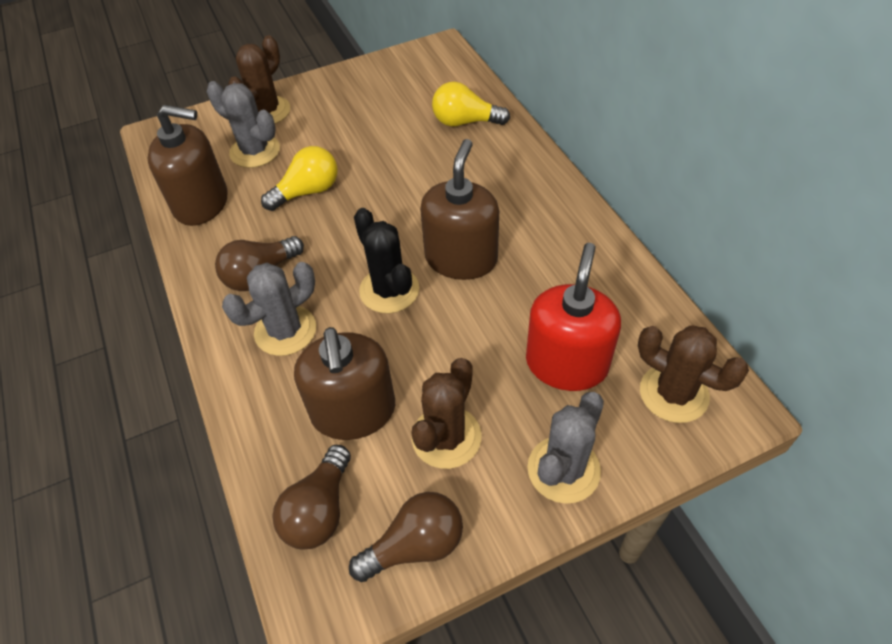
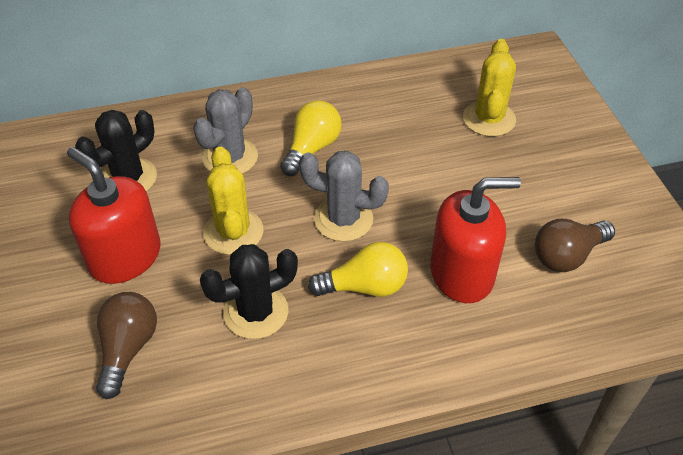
black cactus: 1 -> 2
brown cactus: 3 -> 0
brown light bulb: 3 -> 2
brown soap dispenser: 3 -> 0
grey cactus: 3 -> 2
red soap dispenser: 1 -> 2
yellow cactus: 0 -> 2

